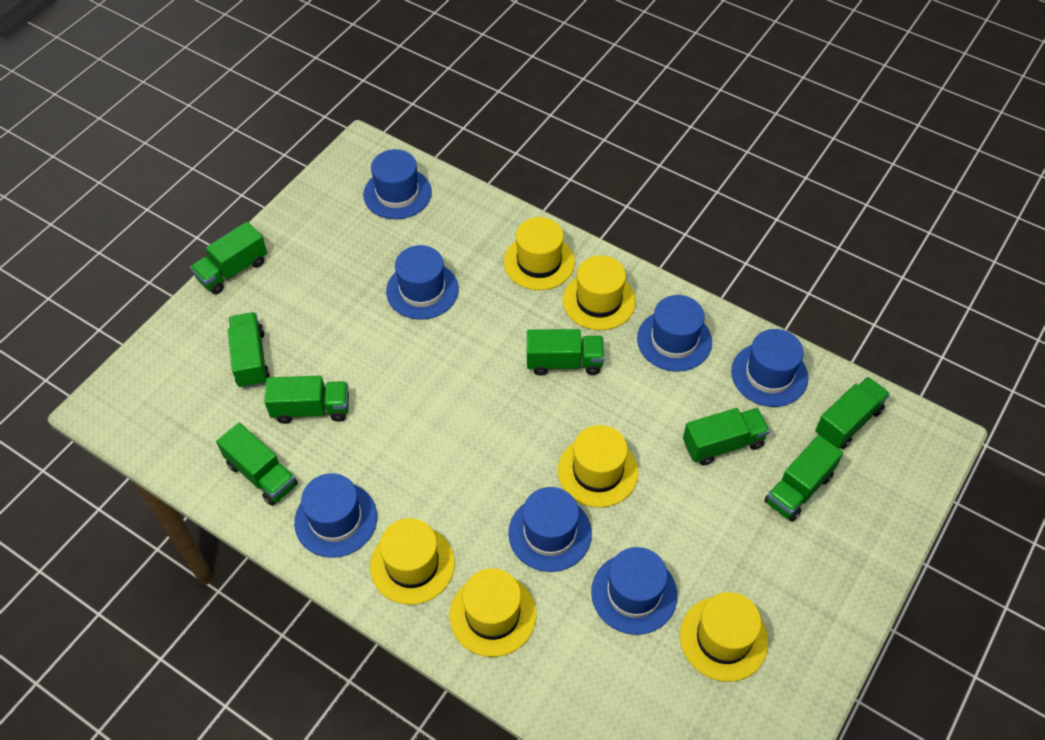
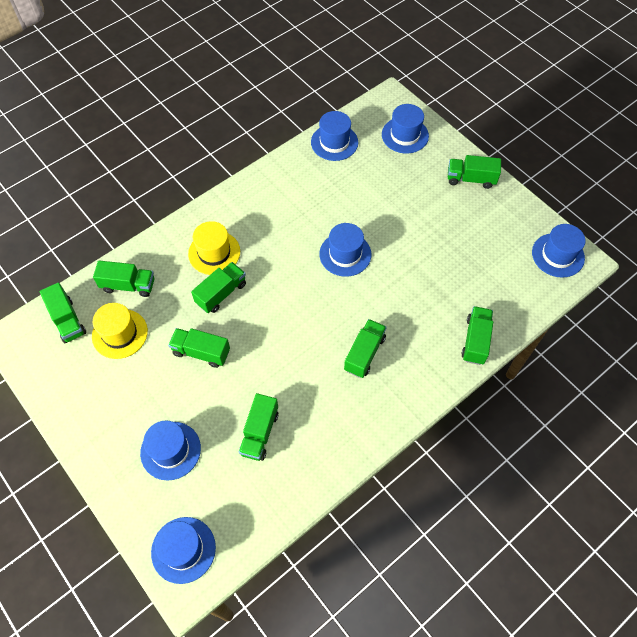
blue hat: 7 -> 6
yellow hat: 6 -> 2

